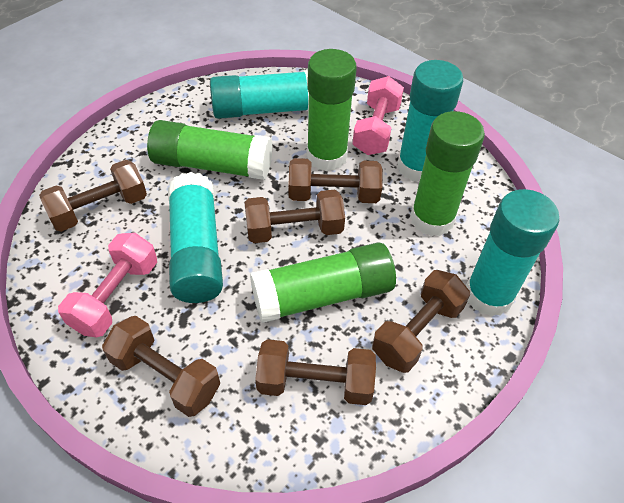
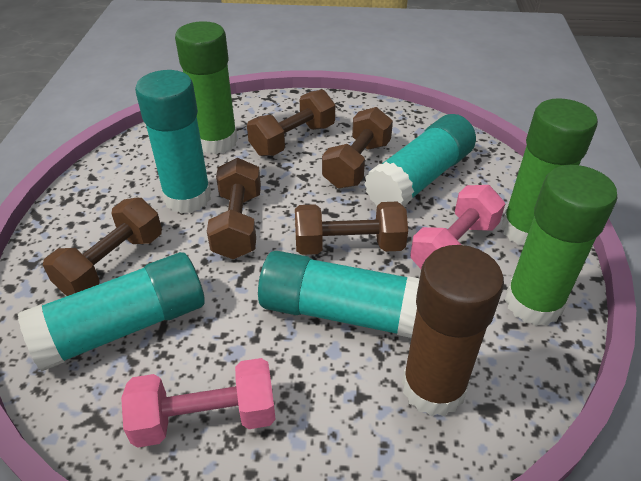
brown dumbbell: 6 -> 5
brown glue stick: 0 -> 1
green glue stick: 4 -> 3

